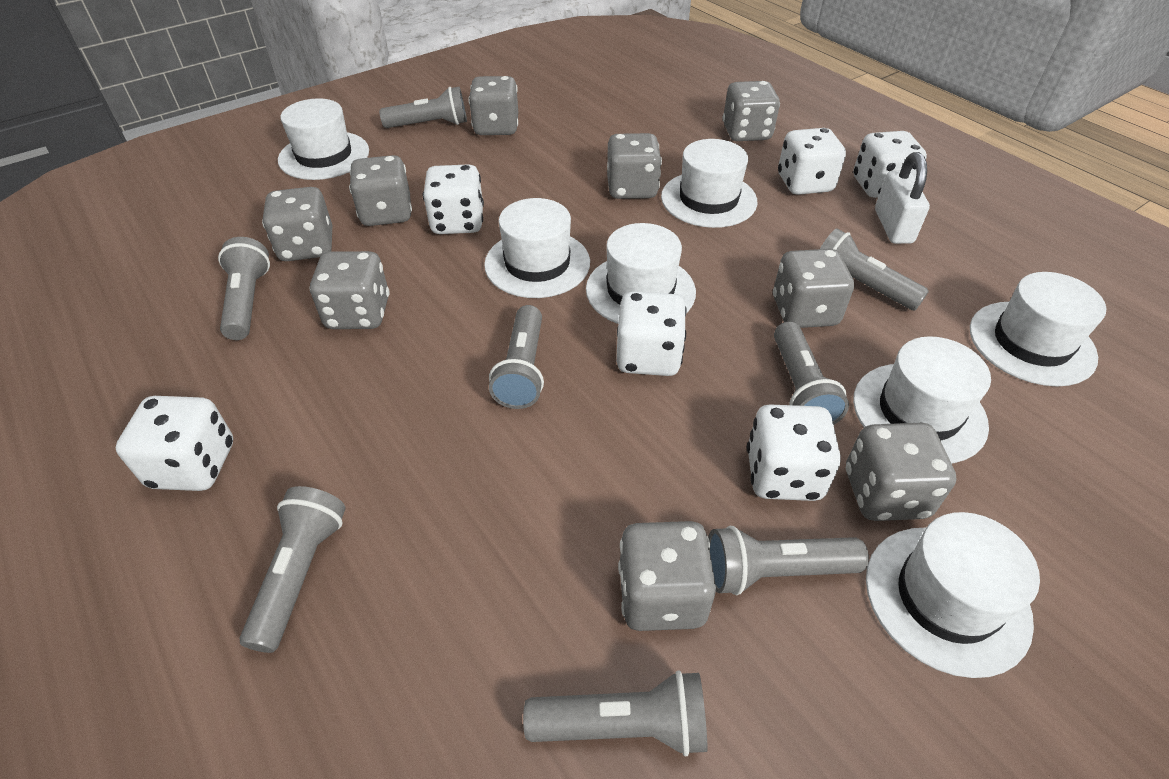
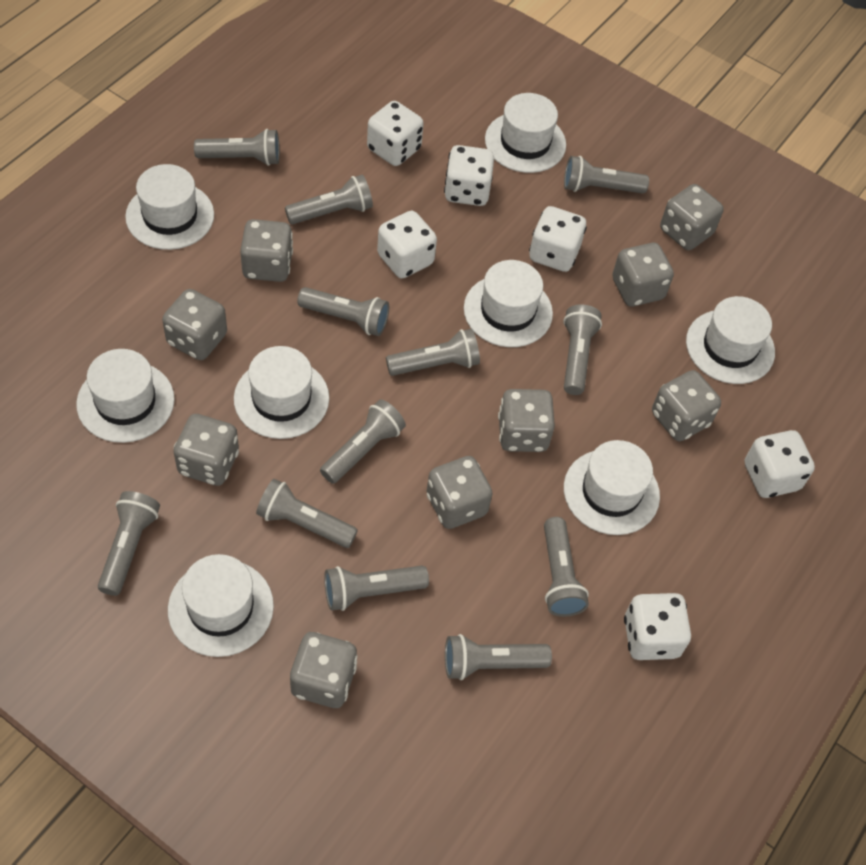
grey flashlight: 8 -> 12
white hat: 7 -> 8
white padlock: 1 -> 0

